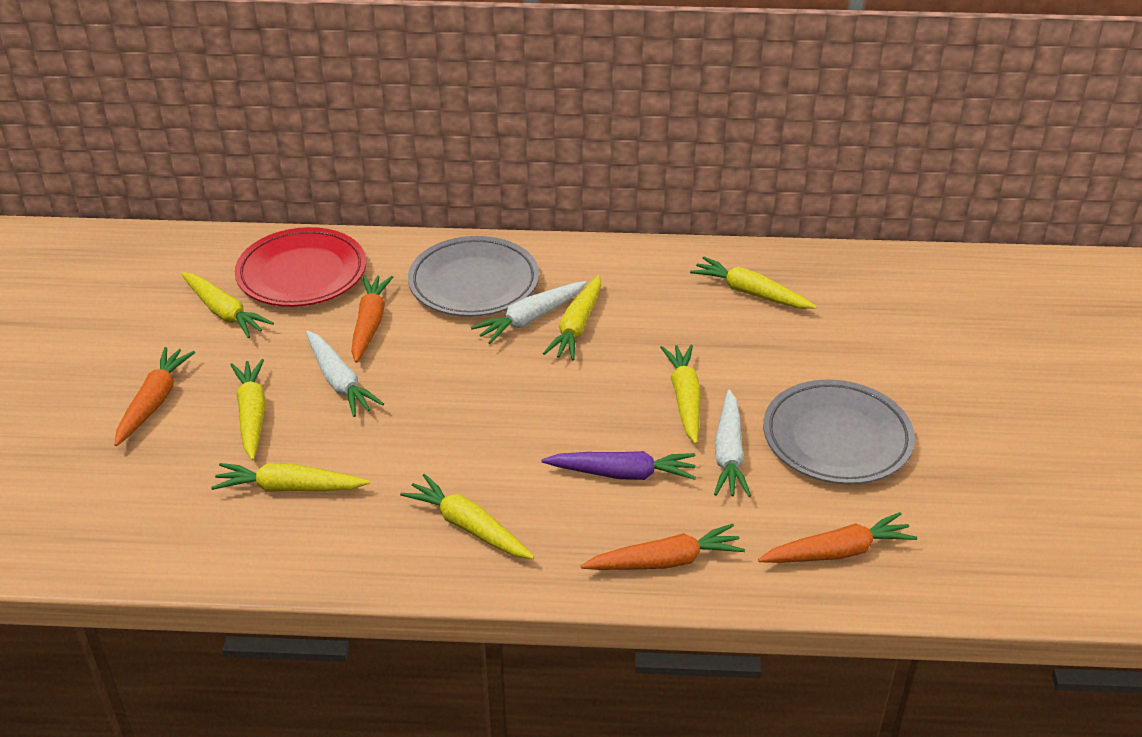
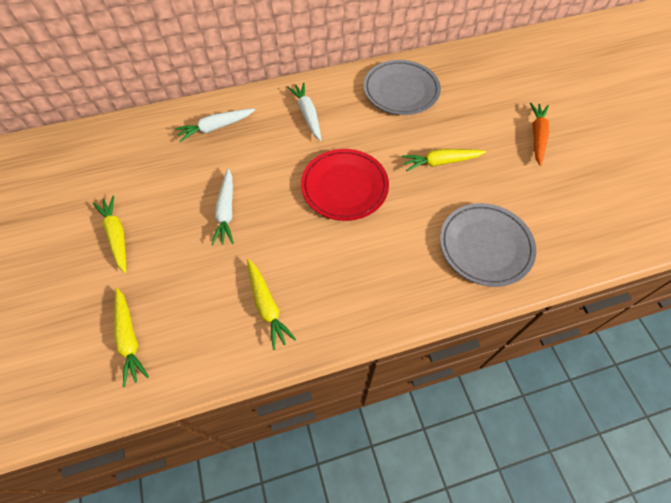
orange carrot: 4 -> 1
purple carrot: 1 -> 0
yellow carrot: 7 -> 4

